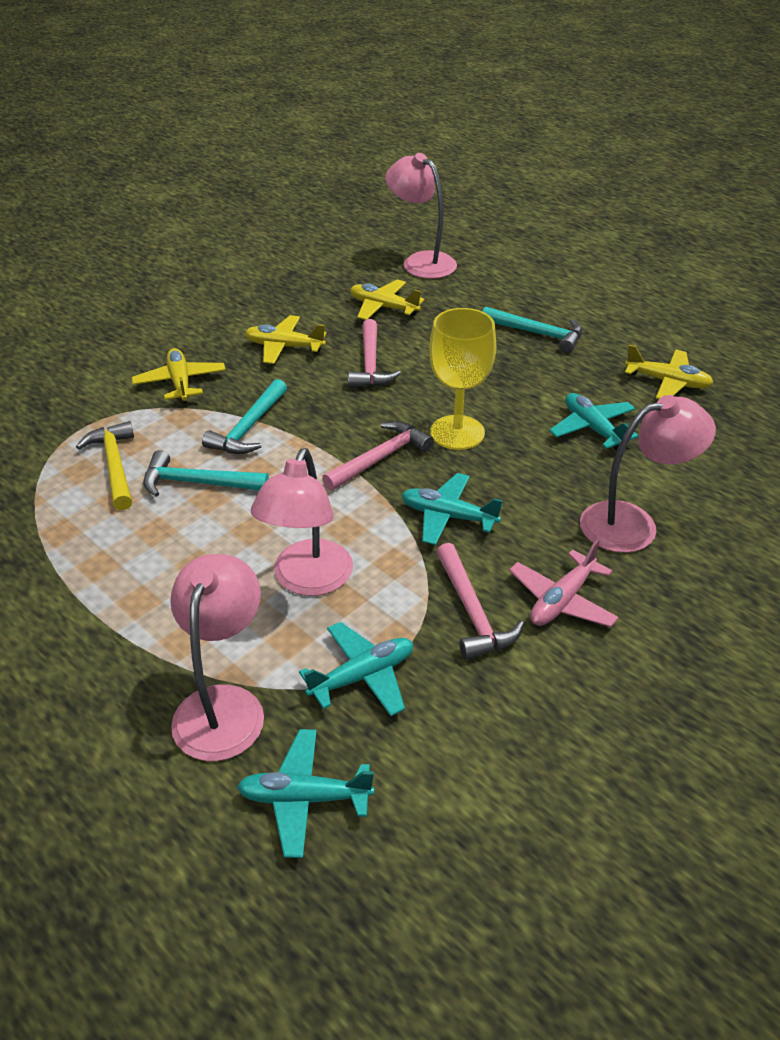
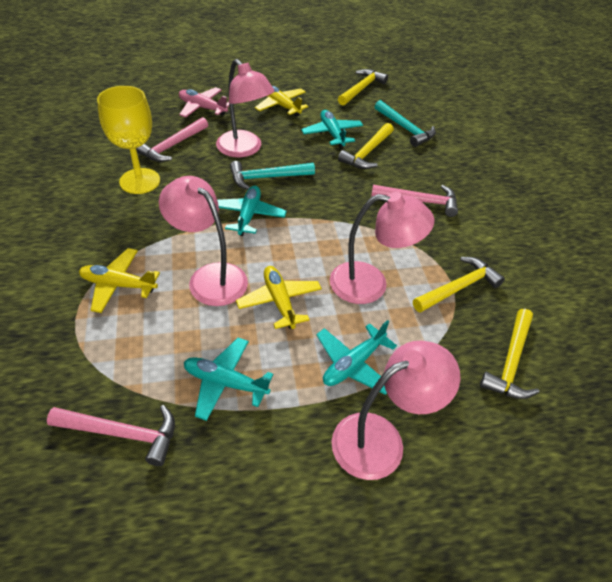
turquoise hammer: 3 -> 2
yellow hammer: 1 -> 4
yellow plane: 4 -> 3

